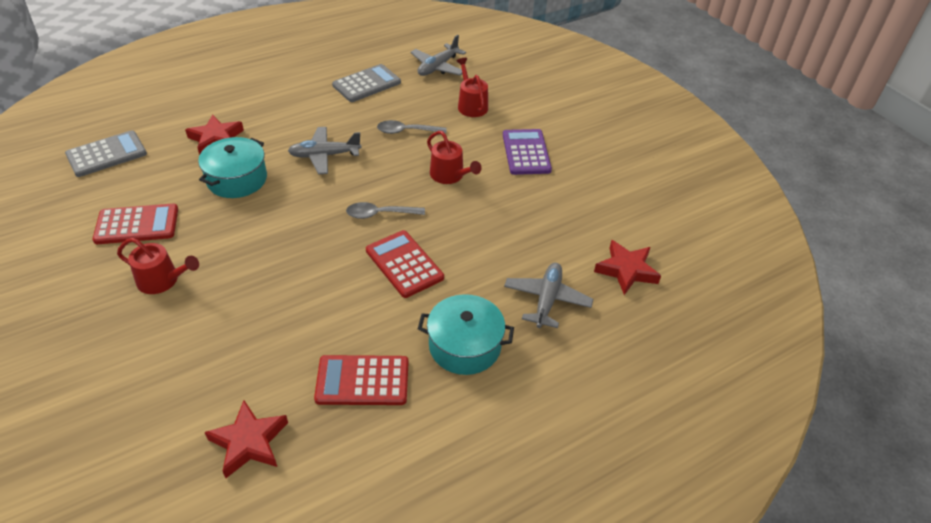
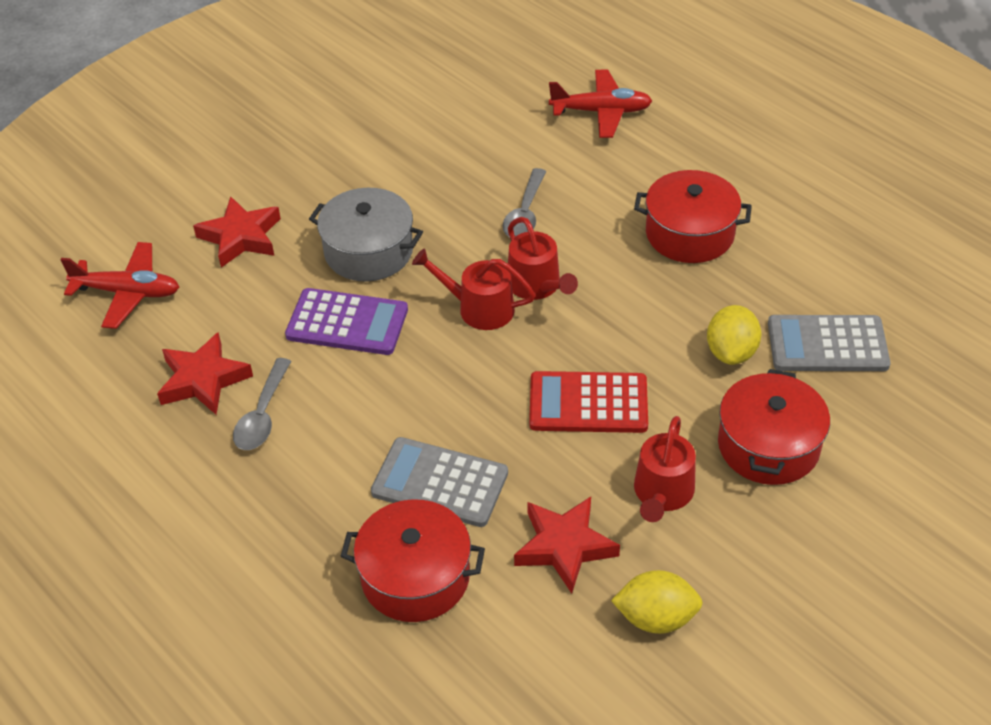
grey plane: 3 -> 0
grey pot: 0 -> 1
red calculator: 3 -> 1
red plane: 0 -> 2
red pot: 0 -> 3
turquoise pot: 2 -> 0
yellow lemon: 0 -> 2

